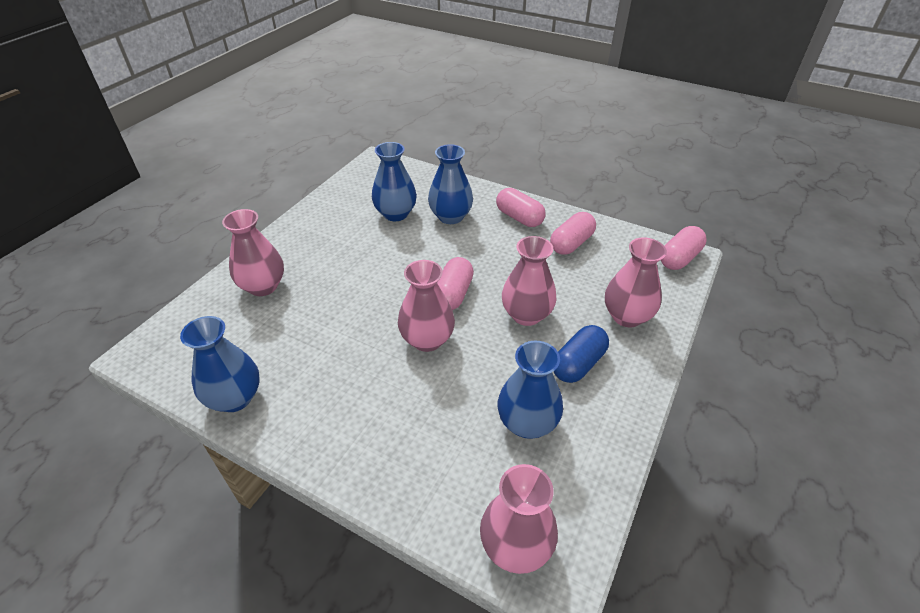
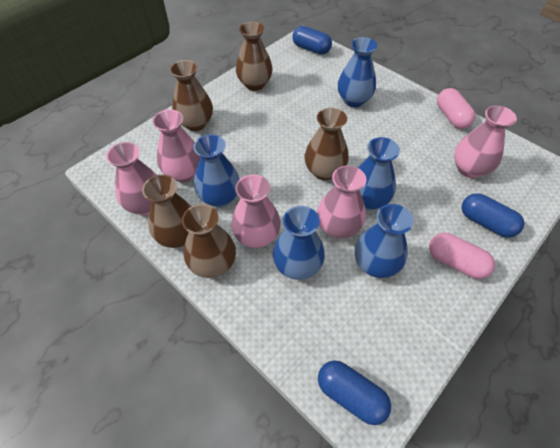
blue capsule: 1 -> 3
blue vase: 4 -> 5
brown vase: 0 -> 5
pink capsule: 4 -> 2

